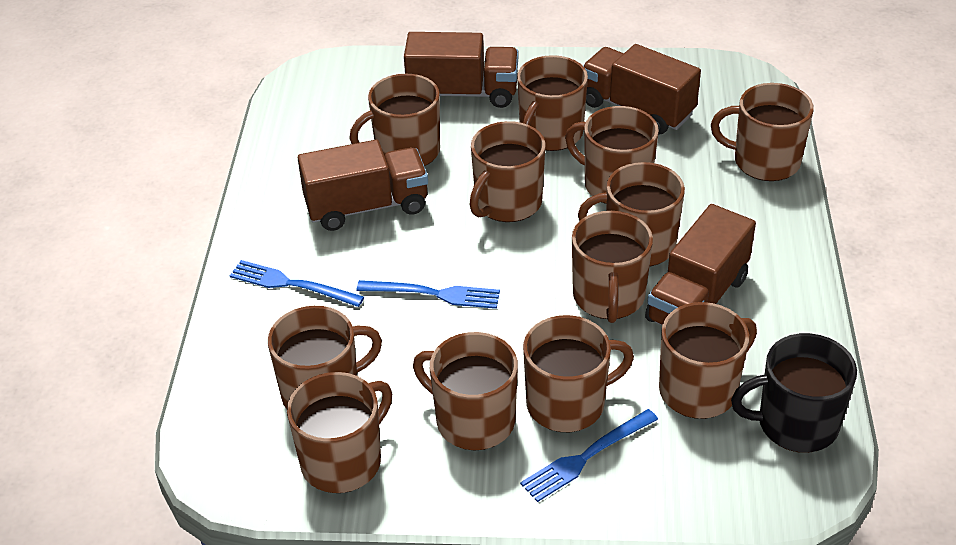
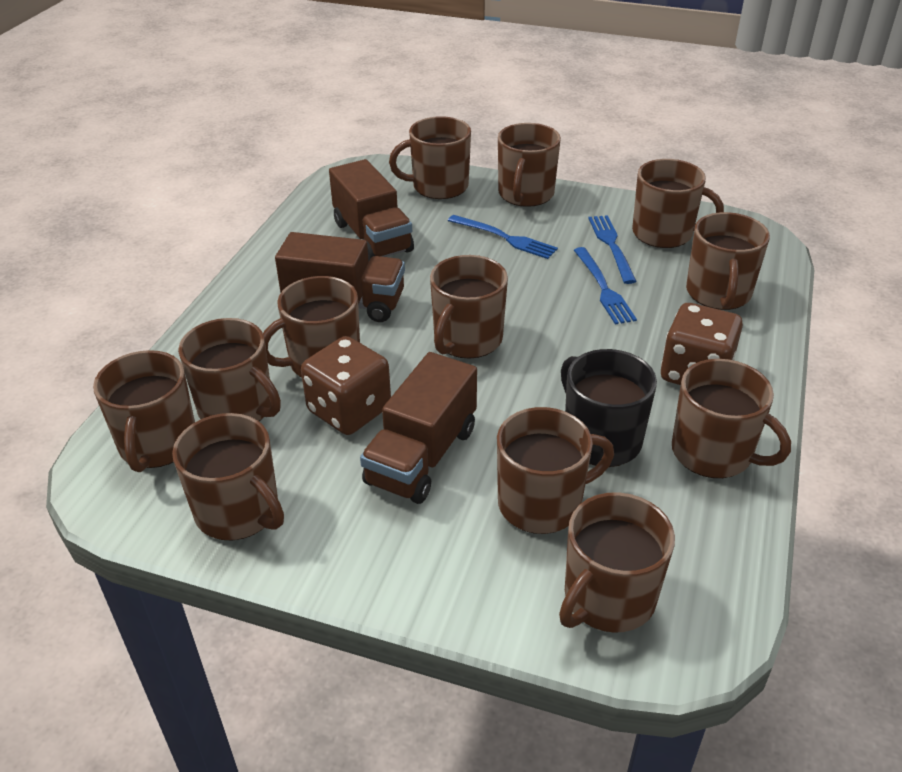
brown dice: 0 -> 2
brown truck: 4 -> 3

